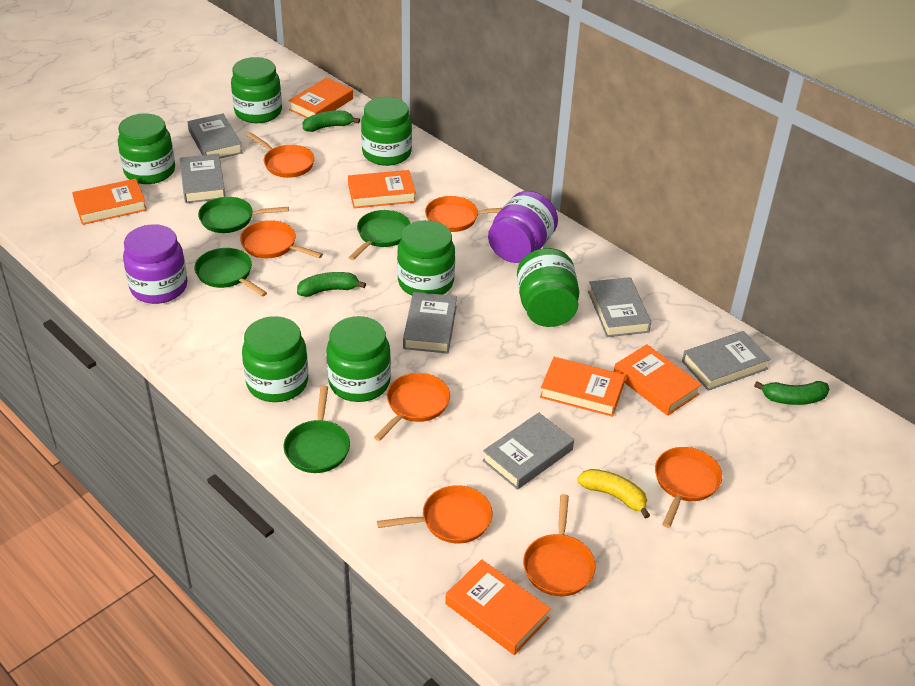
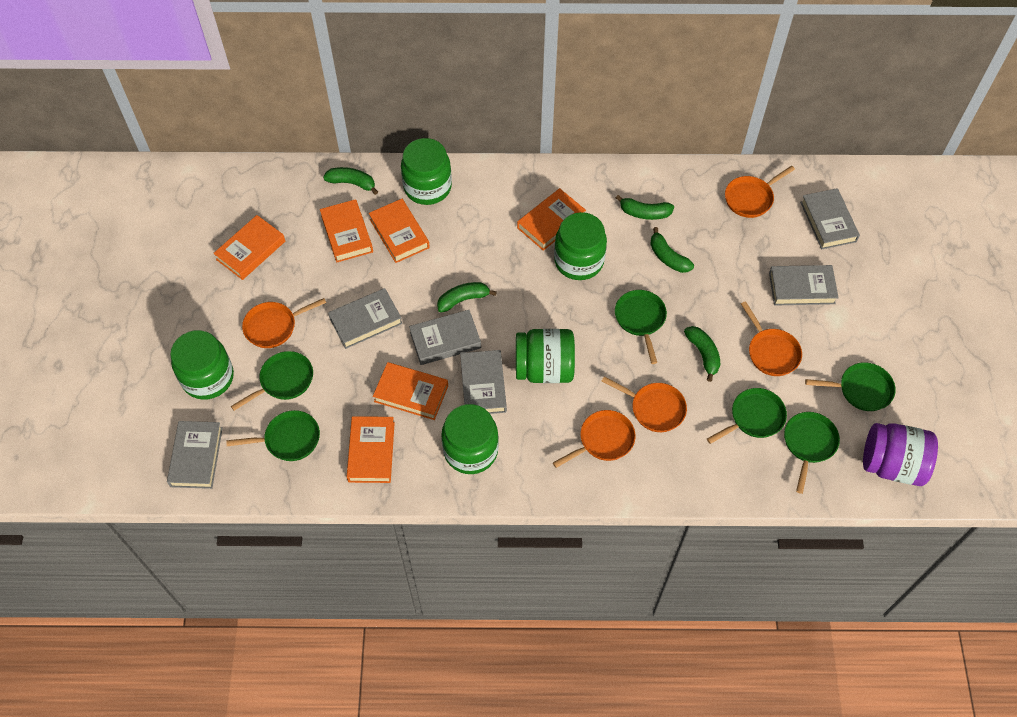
green banana: 3 -> 5
green jar: 7 -> 5
green pan: 4 -> 6
orange pan: 7 -> 5
purple jar: 2 -> 1
yellow banana: 1 -> 0

